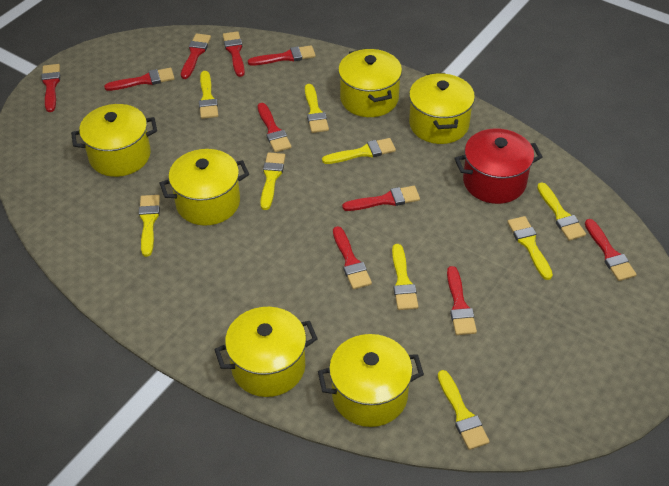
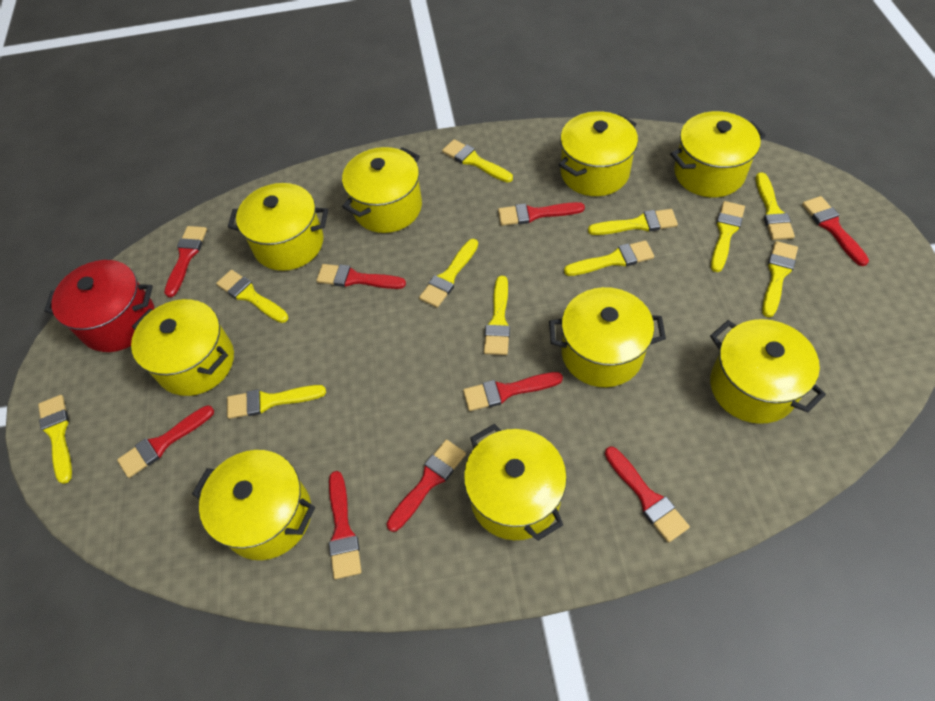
red brush: 10 -> 9
yellow brush: 9 -> 11
yellow pot: 6 -> 9

